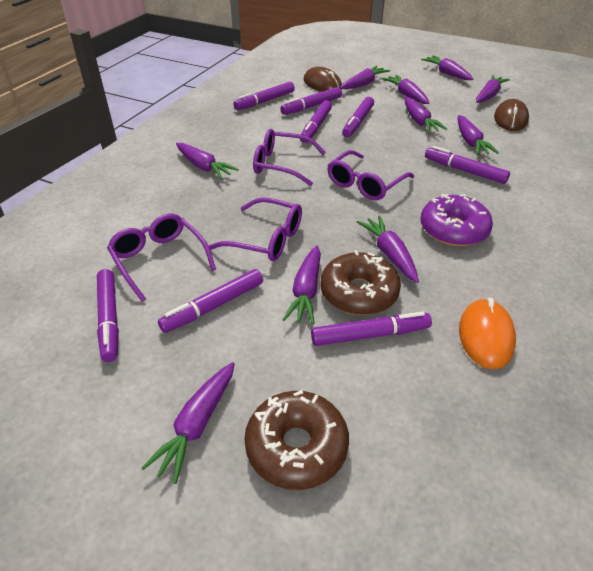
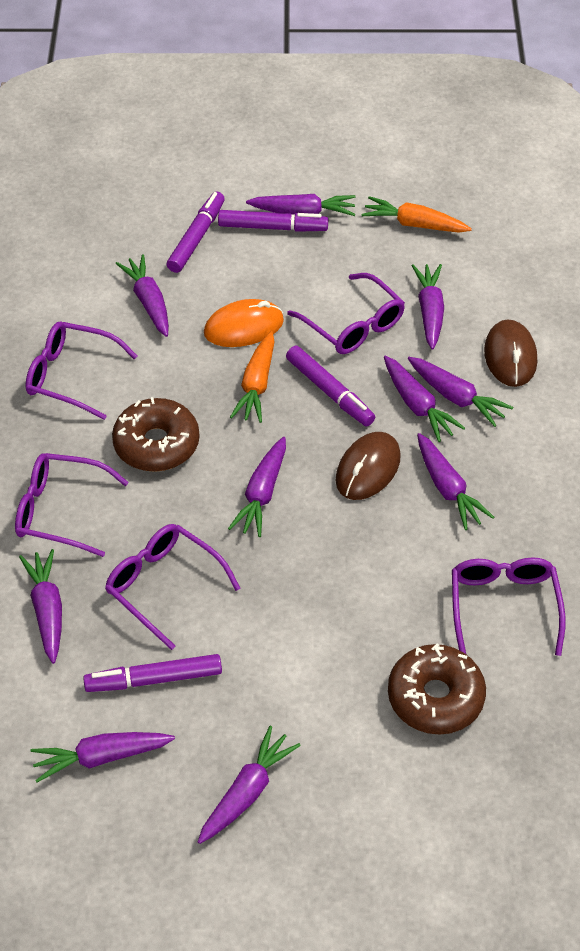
orange carrot: 0 -> 2
purple donut: 1 -> 0
purple glasses: 4 -> 5
purple marker: 8 -> 4

